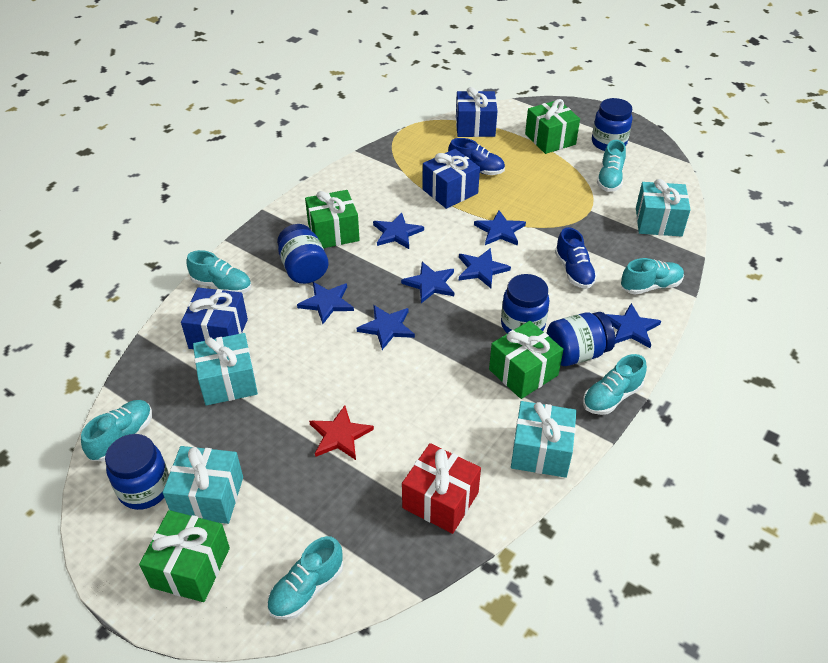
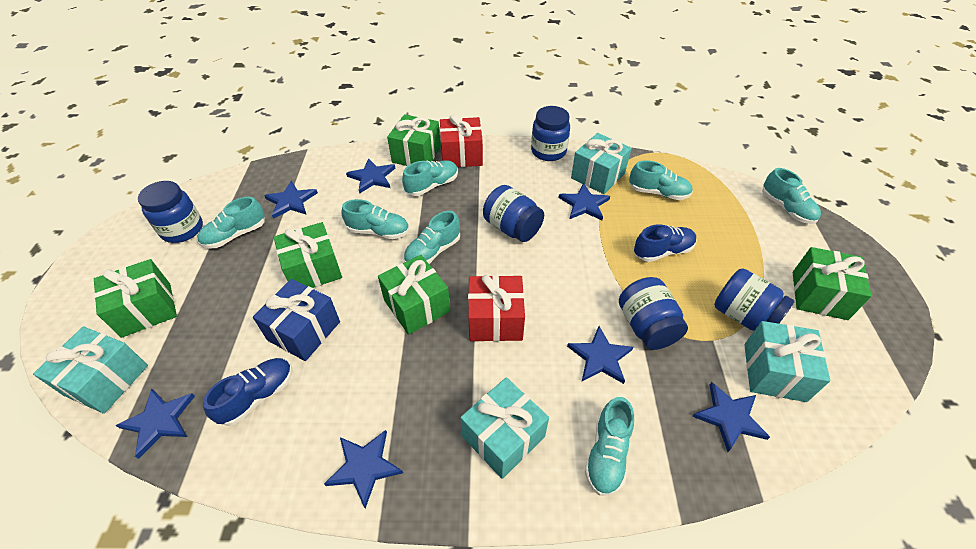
blue gift: 3 -> 1
green gift: 4 -> 5
red gift: 1 -> 2
red star: 1 -> 0
turquoise shoe: 6 -> 7

